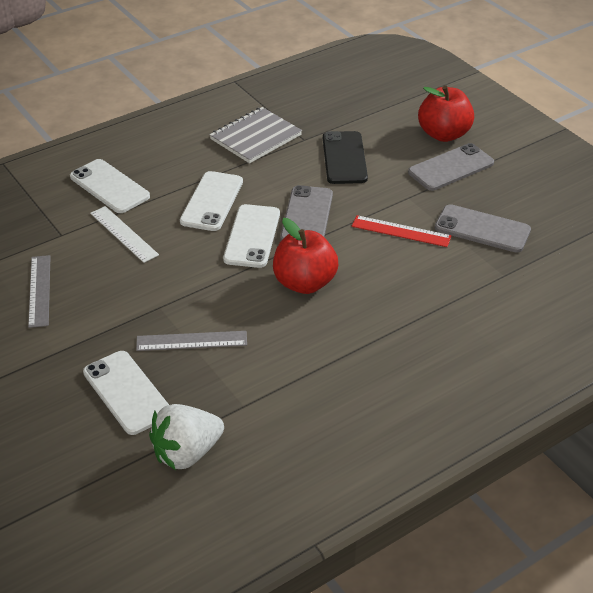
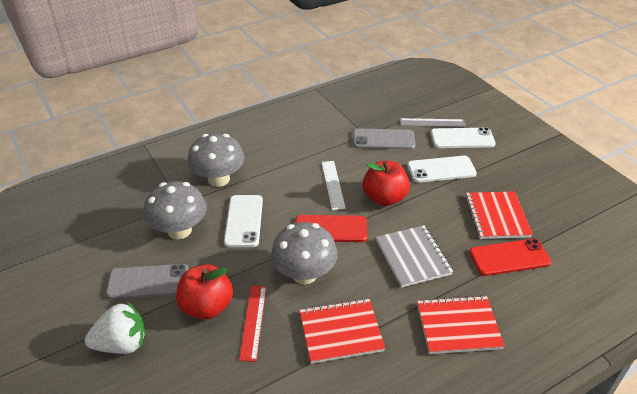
black phone: 1 -> 0
grey mushroom: 0 -> 3
grey phone: 3 -> 2
grey ruler: 2 -> 1
red notebook: 0 -> 3
red phone: 0 -> 2
white phone: 4 -> 3

